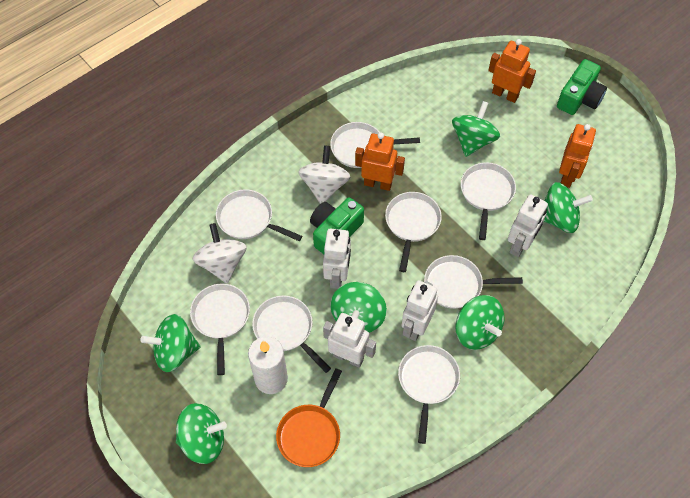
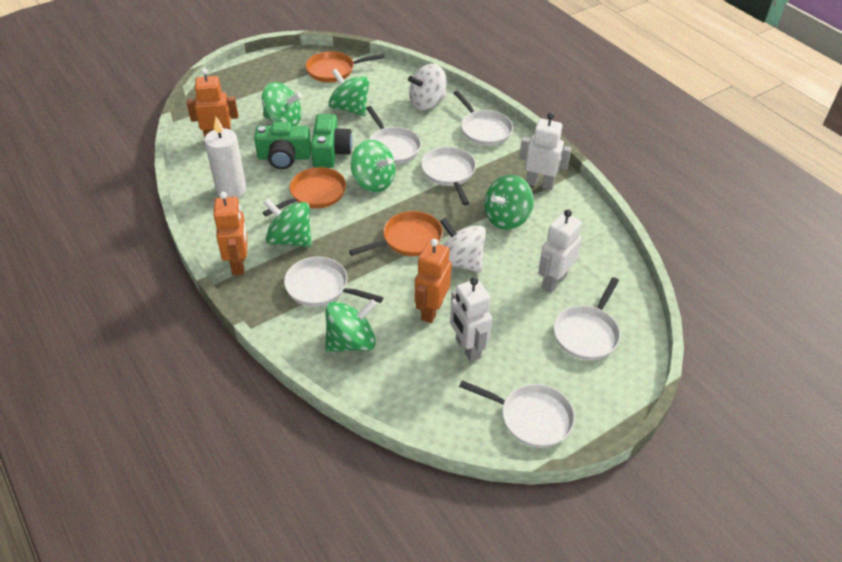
orange pan: 1 -> 3
white pan: 8 -> 6
white robot: 4 -> 3

